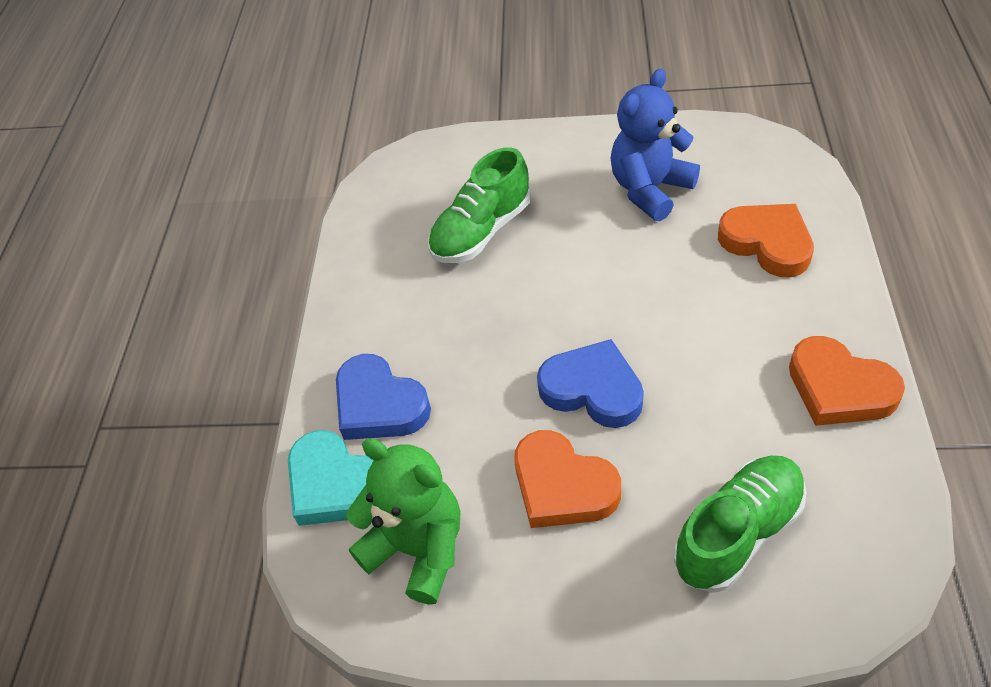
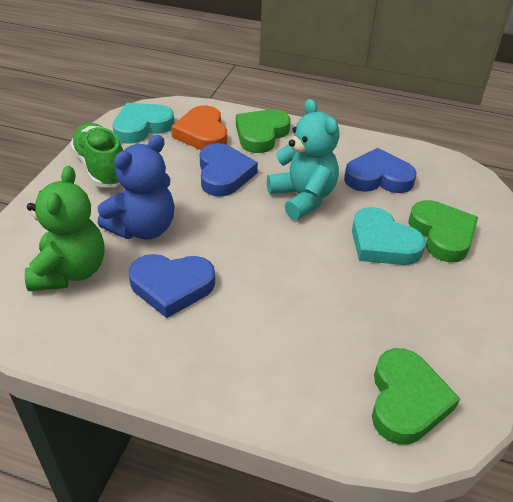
blue heart: 2 -> 3
green heart: 0 -> 3
green shoe: 2 -> 1
orange heart: 3 -> 1
turquoise heart: 1 -> 2
turquoise teddy bear: 0 -> 1

